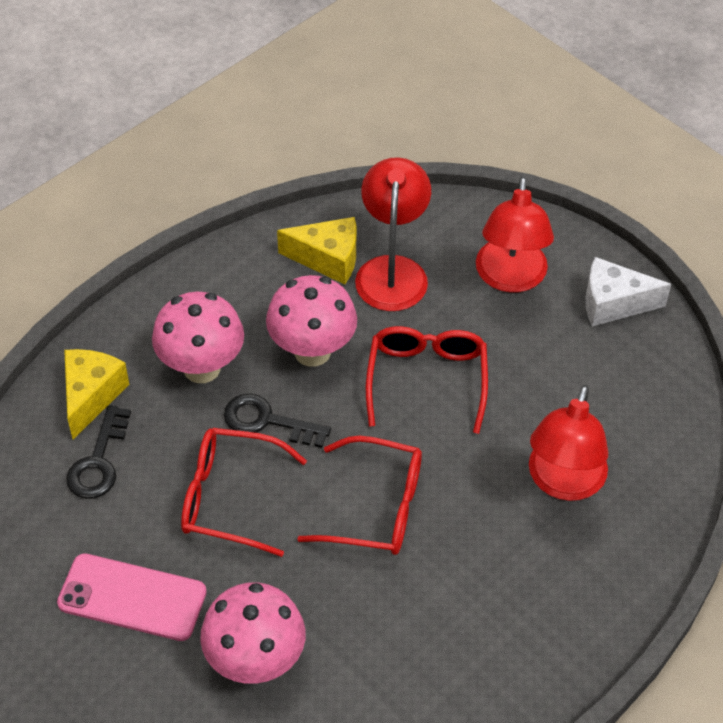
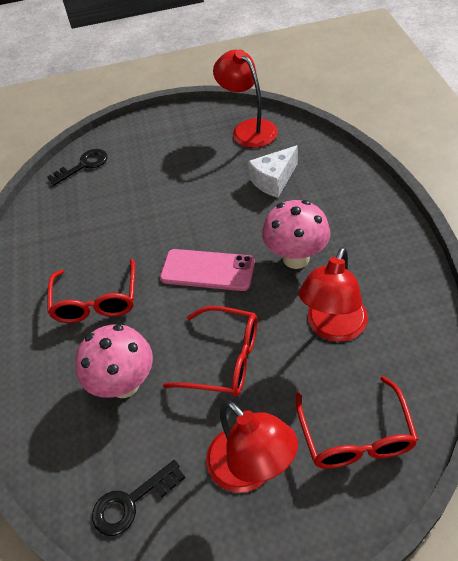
pink mushroom: 3 -> 2
yellow cheese: 2 -> 0

